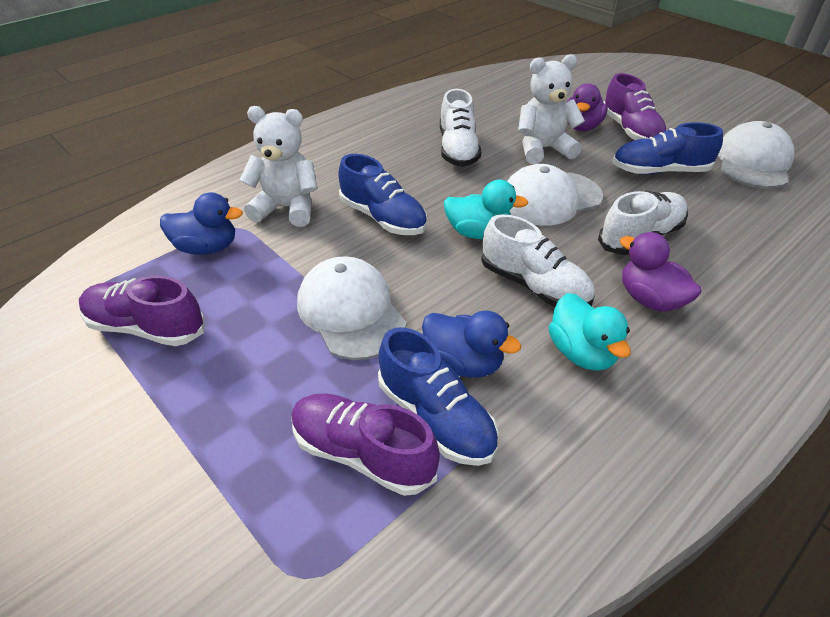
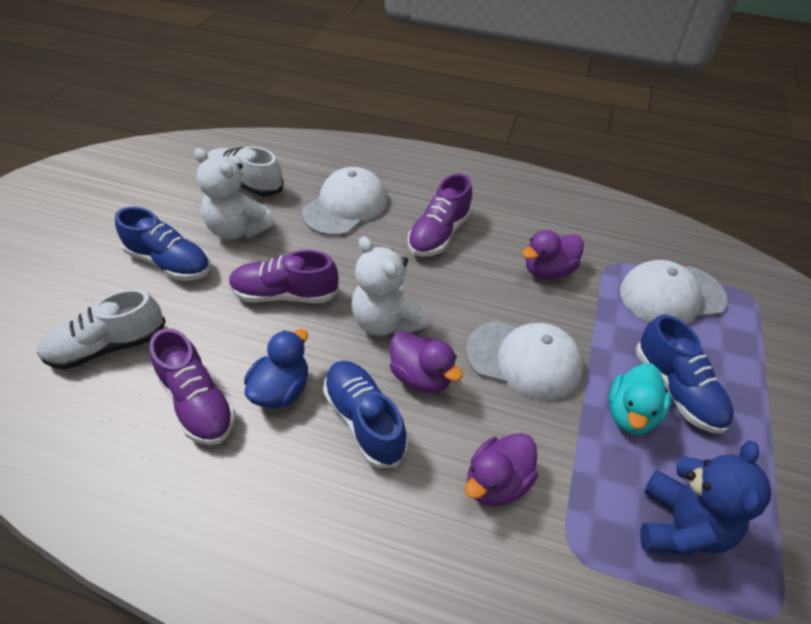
blue duck: 2 -> 1
blue teddy bear: 0 -> 1
purple duck: 2 -> 3
turquoise duck: 2 -> 1
white shoe: 3 -> 2

